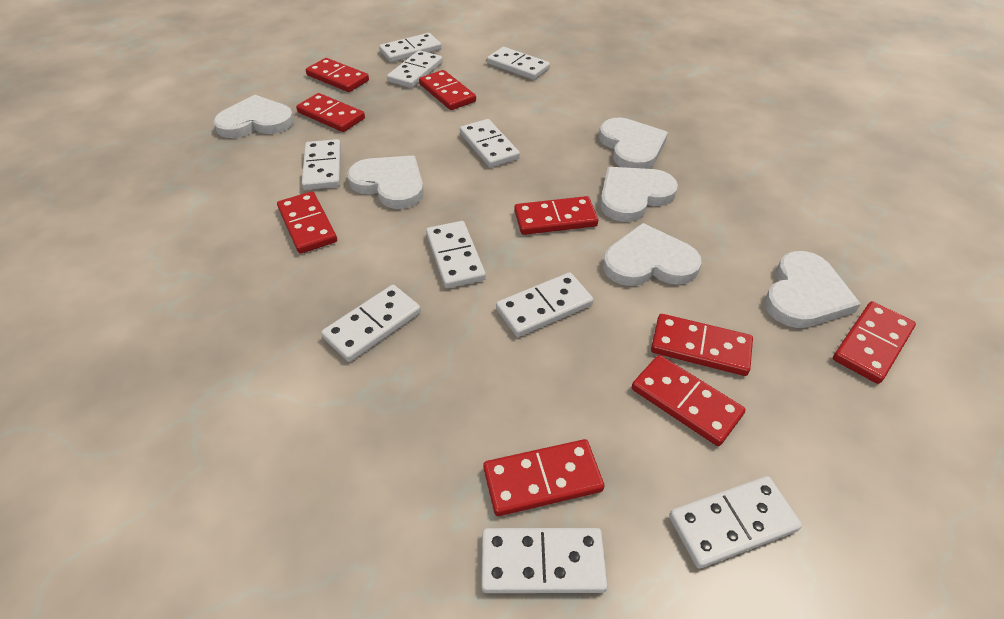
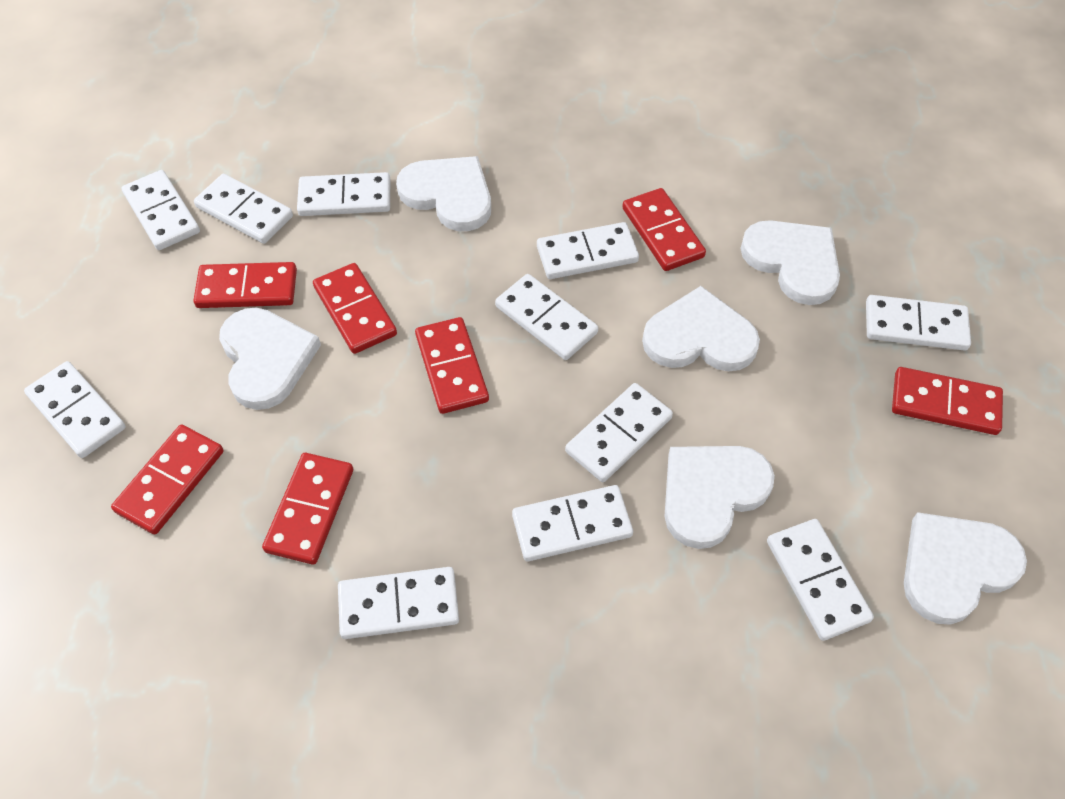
red domino: 9 -> 7
white domino: 10 -> 11

